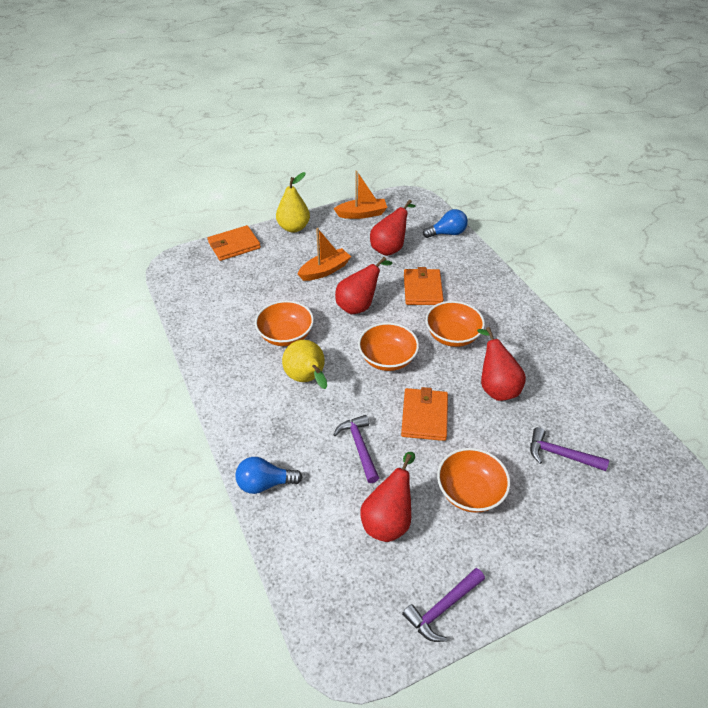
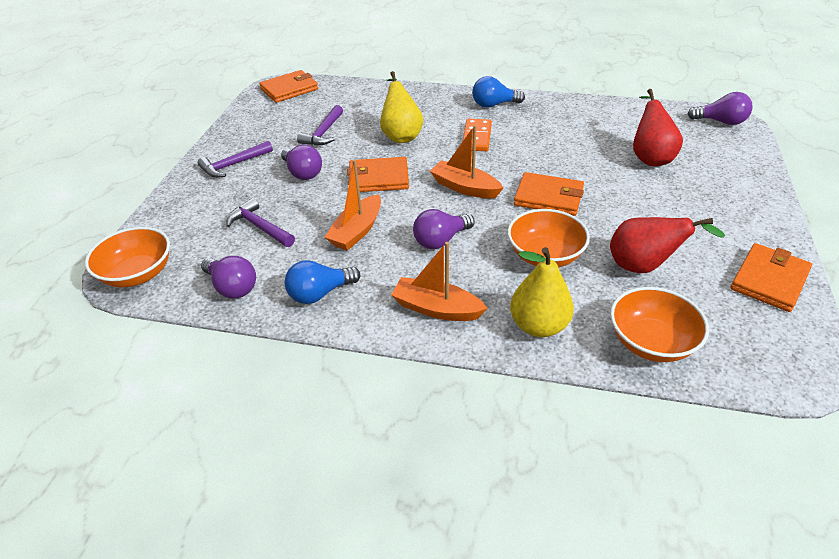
orange boat: 2 -> 3
orange bowl: 4 -> 3
orange domino: 0 -> 1
orange wallet: 3 -> 4
purple light bulb: 0 -> 4
red pear: 4 -> 2

